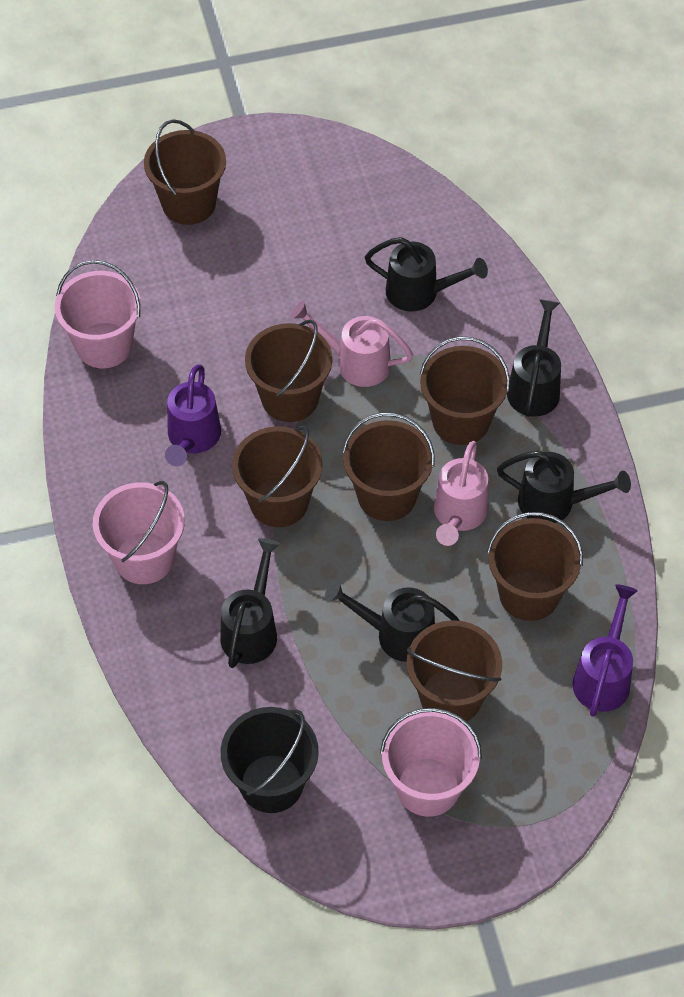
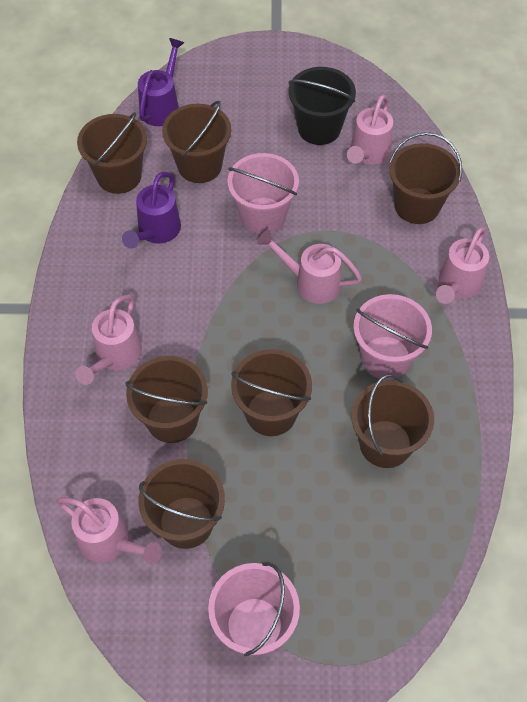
black watering can: 5 -> 0
pink watering can: 2 -> 5

